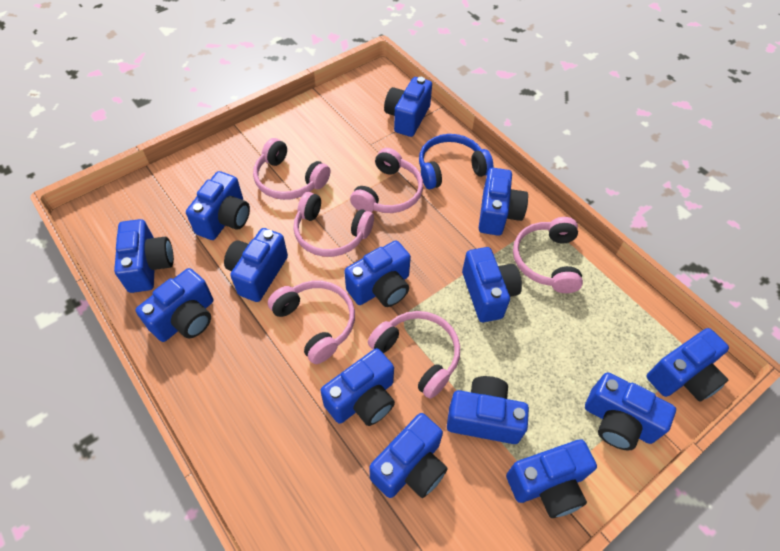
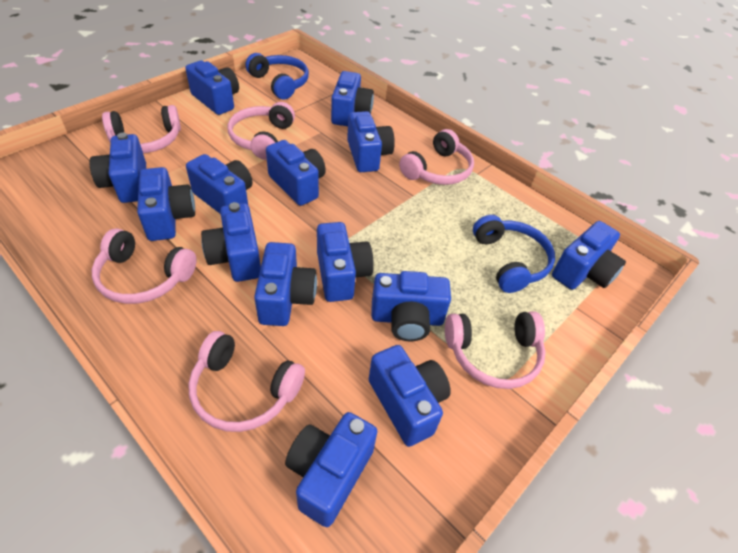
blue headphones: 1 -> 2

